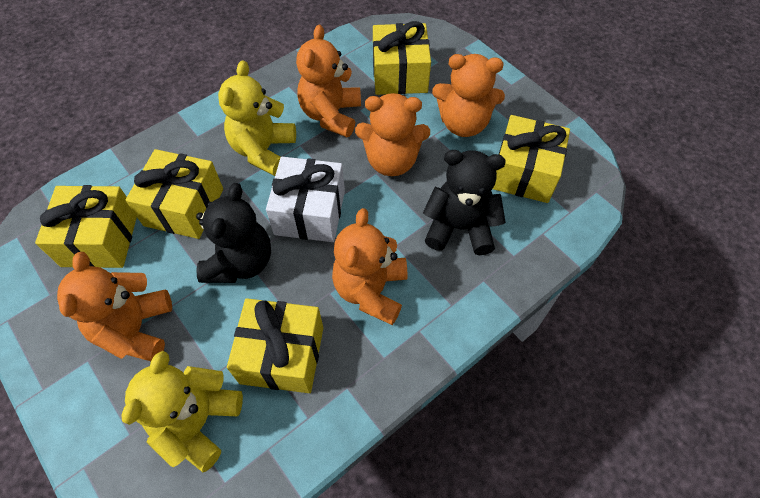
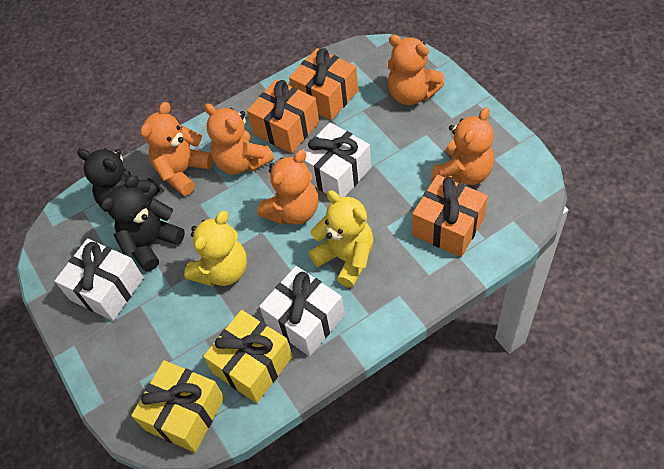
orange gift: 0 -> 3
white gift: 1 -> 3
yellow gift: 5 -> 2

